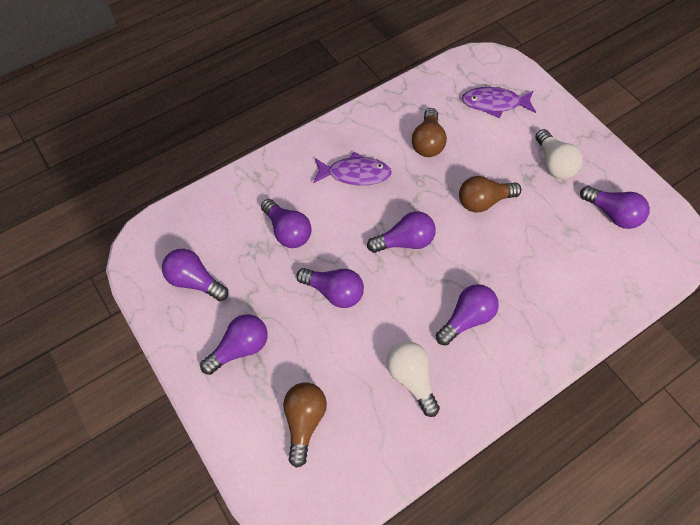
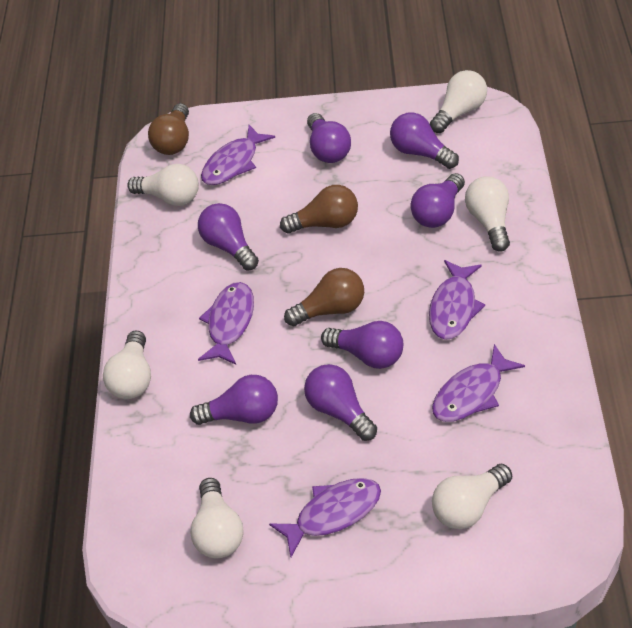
purple fish: 2 -> 5
white light bulb: 2 -> 6

